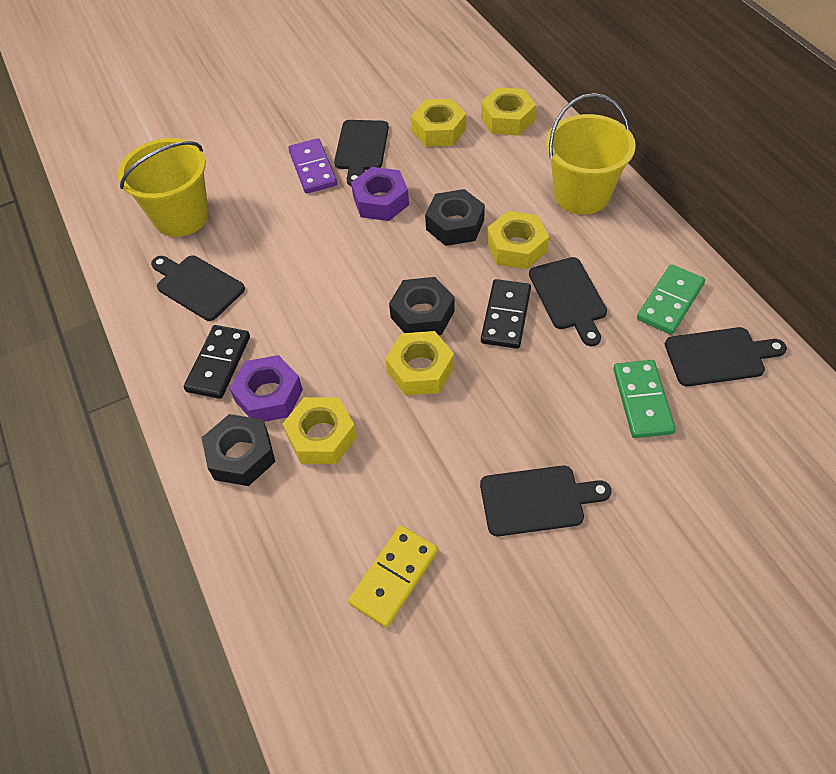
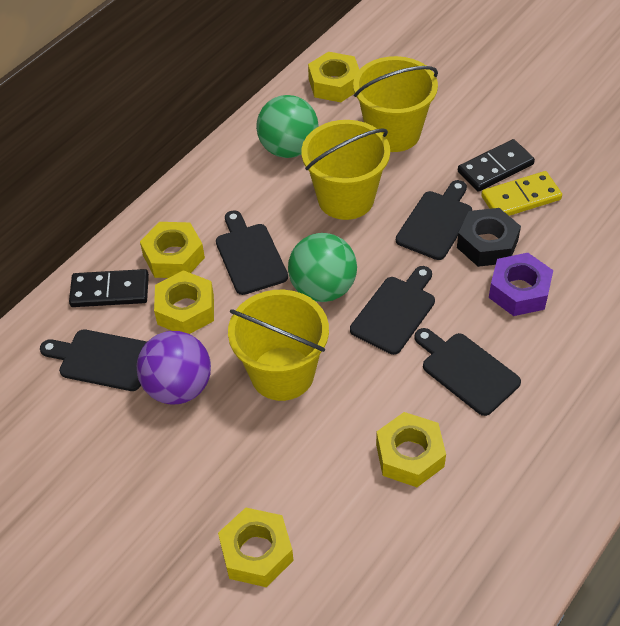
black nut: 3 -> 1
green ball: 0 -> 2
green domino: 2 -> 0
purple ball: 0 -> 1
purple domino: 1 -> 0
purple nut: 2 -> 1
yellow bucket: 2 -> 3

